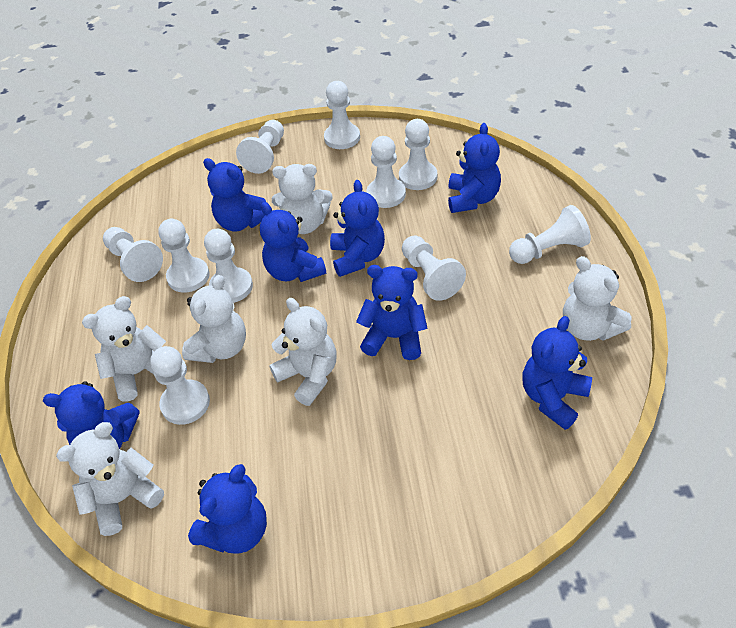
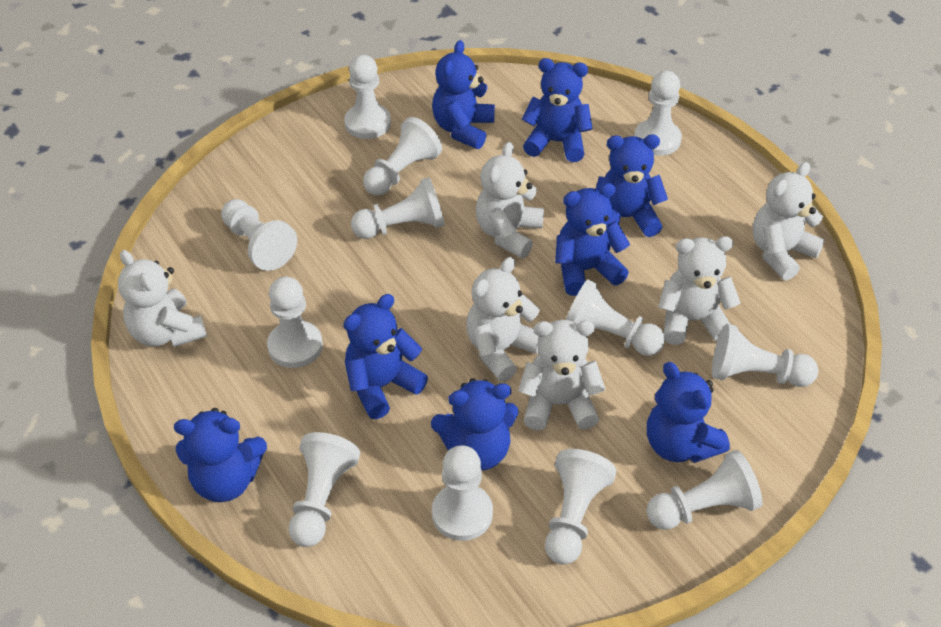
white pawn: 10 -> 12

